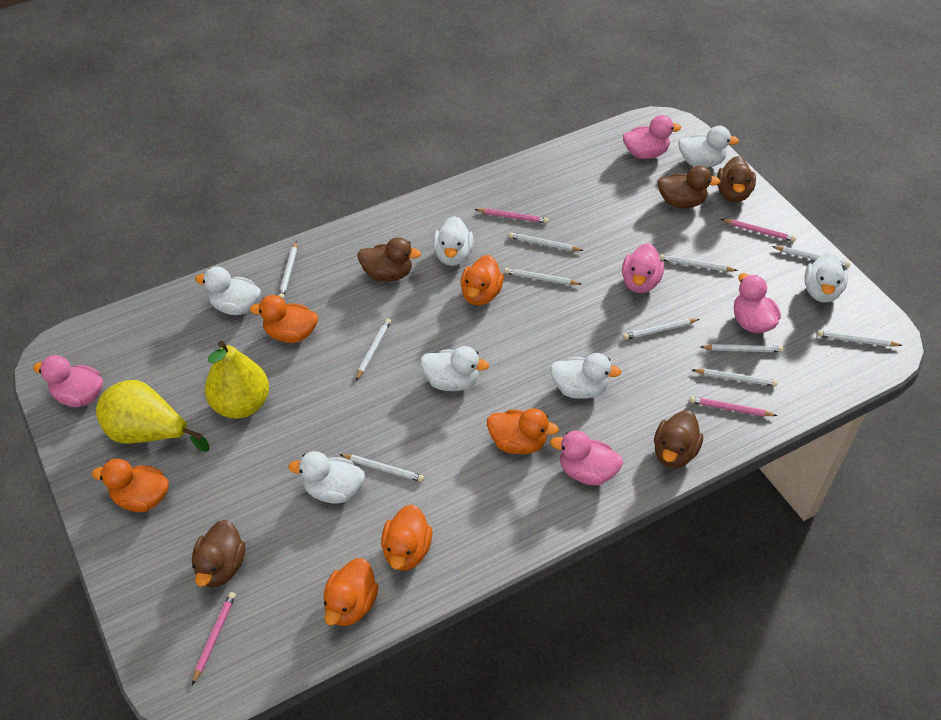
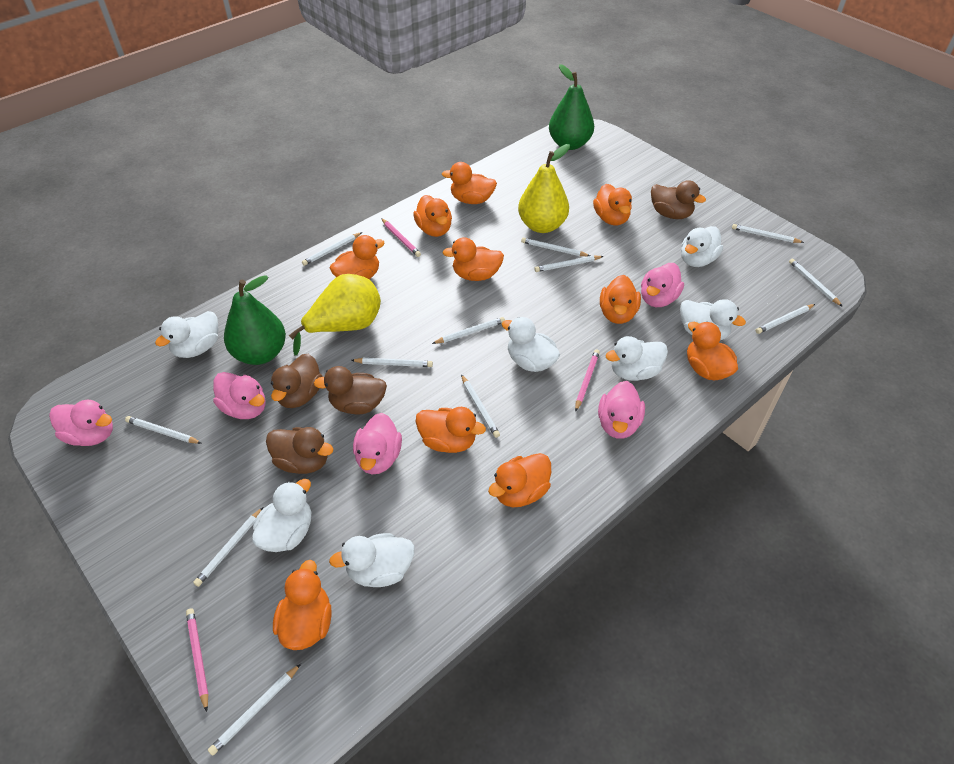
brown duck: 5 -> 4
green pear: 0 -> 2
orange duck: 6 -> 10
pink pencil: 4 -> 3
white pencil: 11 -> 12

